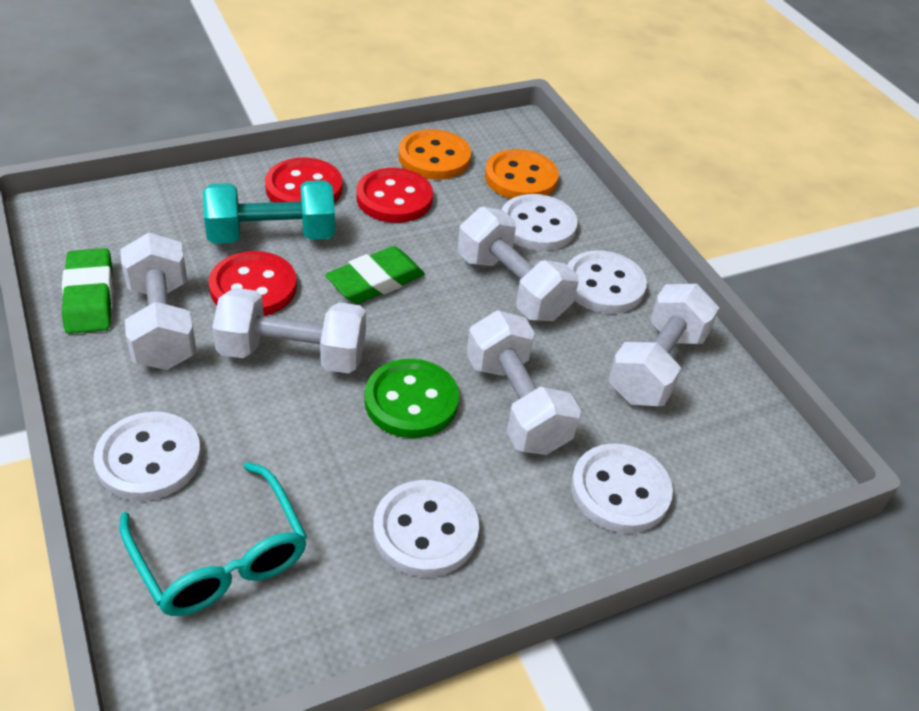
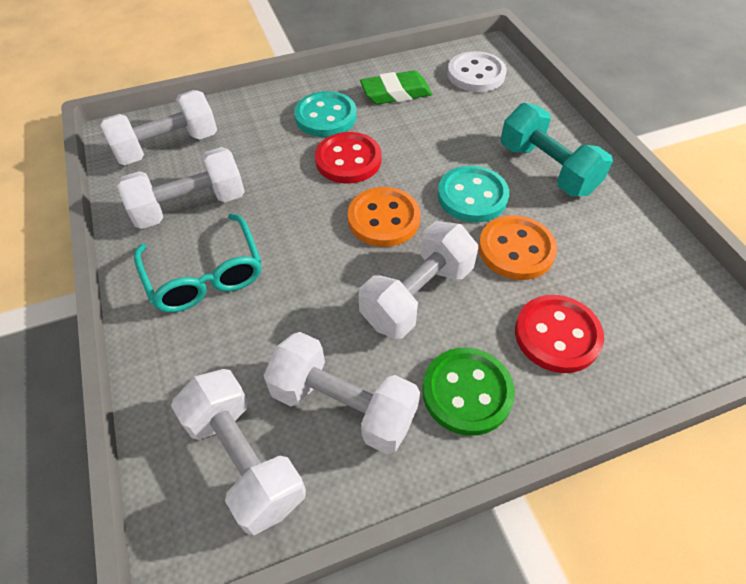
green eraser: 2 -> 1
red button: 3 -> 2
turquoise button: 0 -> 2
white button: 5 -> 1

